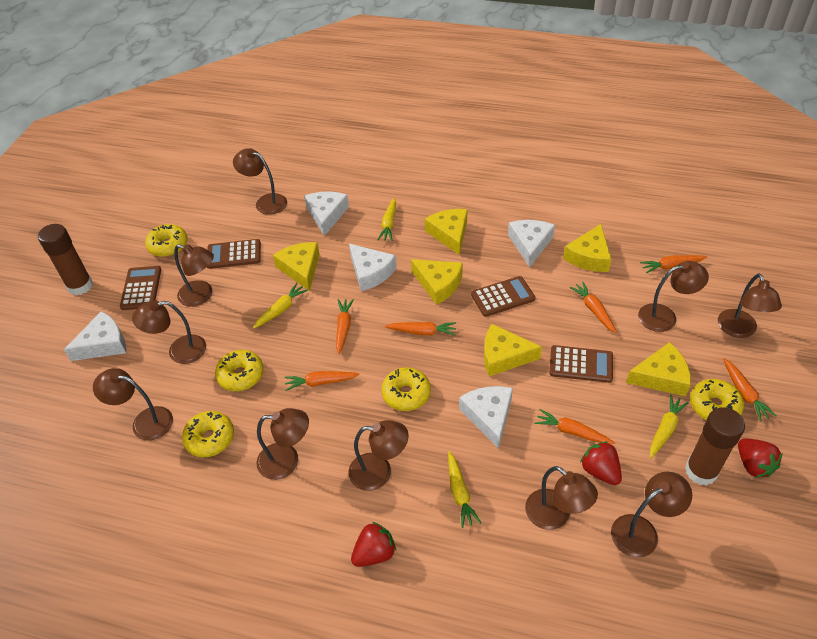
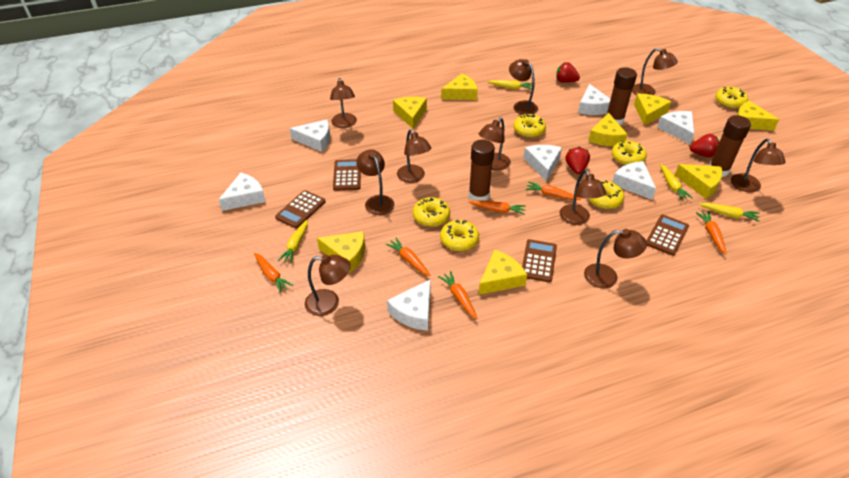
brown glue stick: 2 -> 3
orange carrot: 7 -> 6
white cheese: 5 -> 7
yellow cheese: 6 -> 8
yellow donut: 5 -> 6

